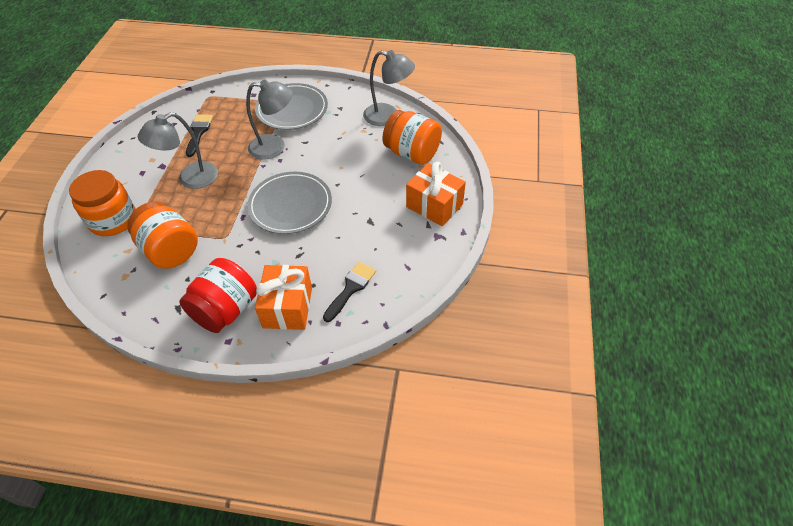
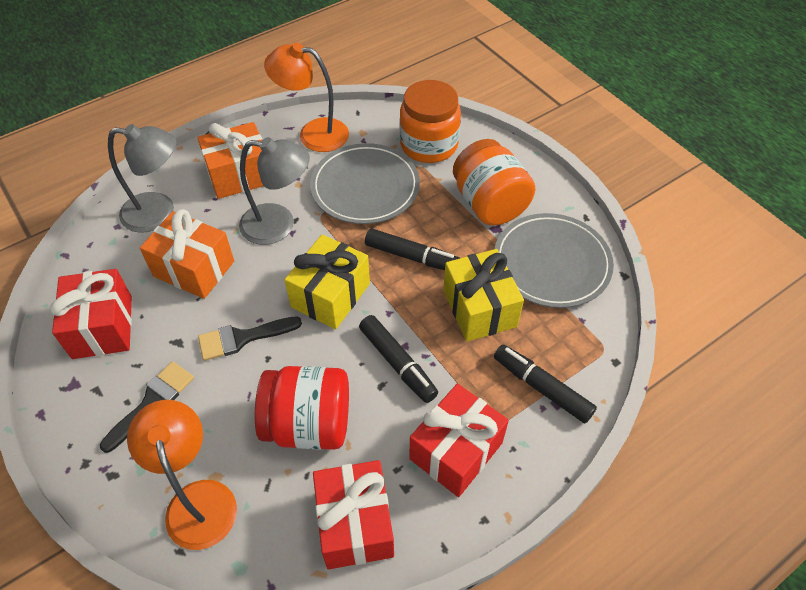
black marker: 0 -> 3
grey lamp: 3 -> 2
orange jar: 3 -> 2
orange lamp: 0 -> 2
red gift: 0 -> 3
yellow gift: 0 -> 2

